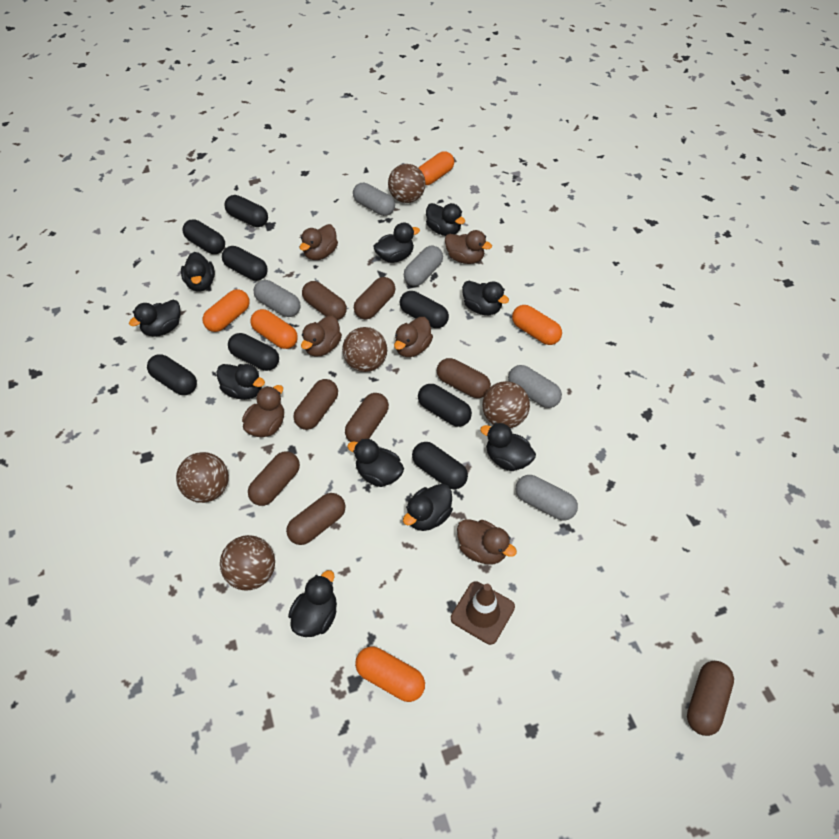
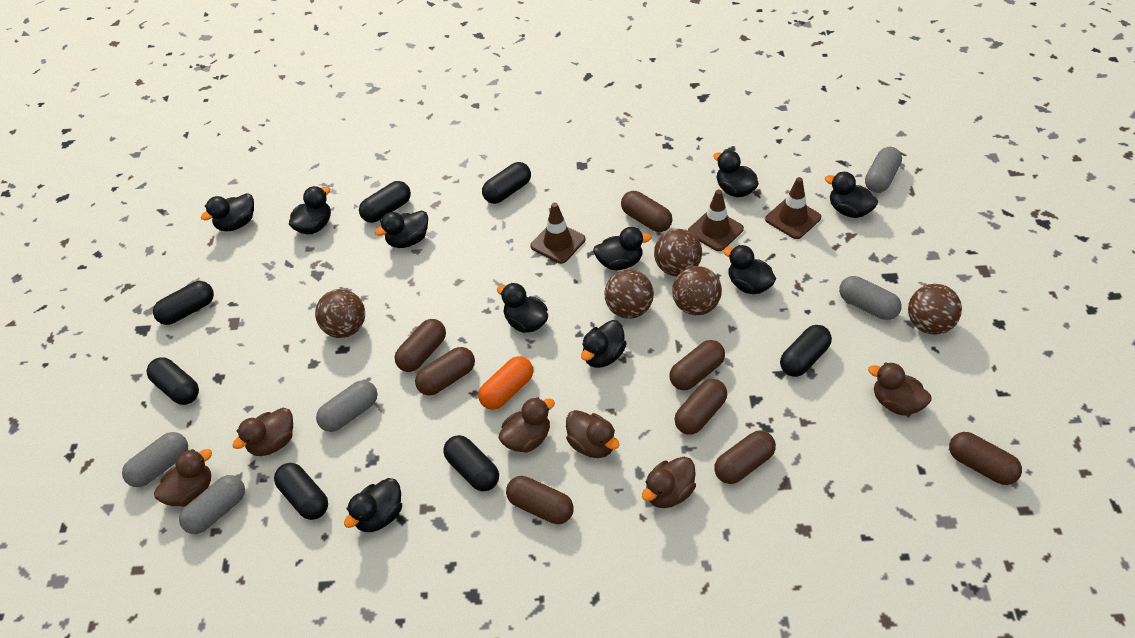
black capsule: 8 -> 7
brown traffic cone: 1 -> 3
orange capsule: 5 -> 1

